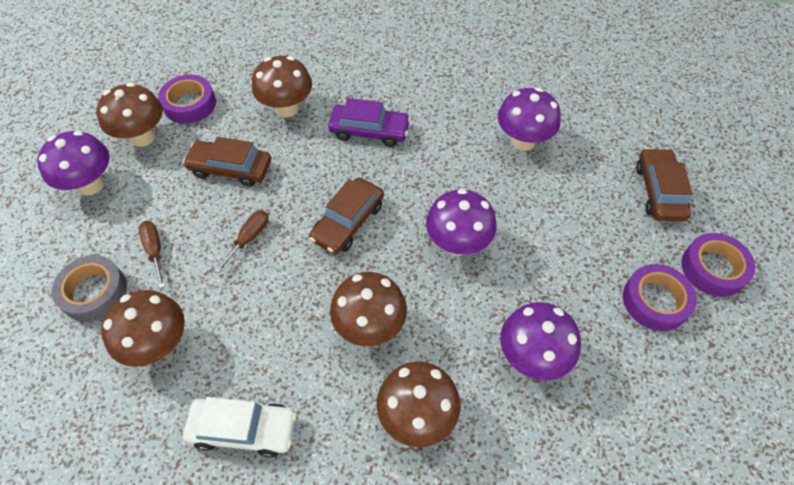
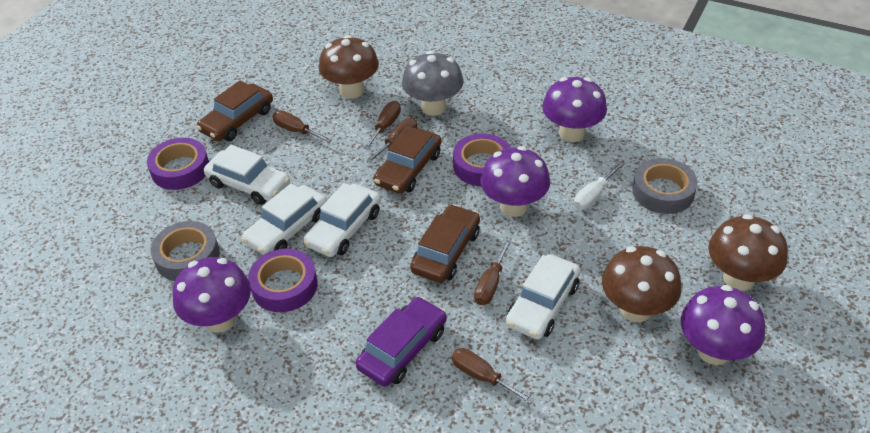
brown mushroom: 5 -> 3
brown screwdriver: 2 -> 5
grey mushroom: 0 -> 1
grey tape: 1 -> 2
white car: 1 -> 4
white screwdriver: 0 -> 1

